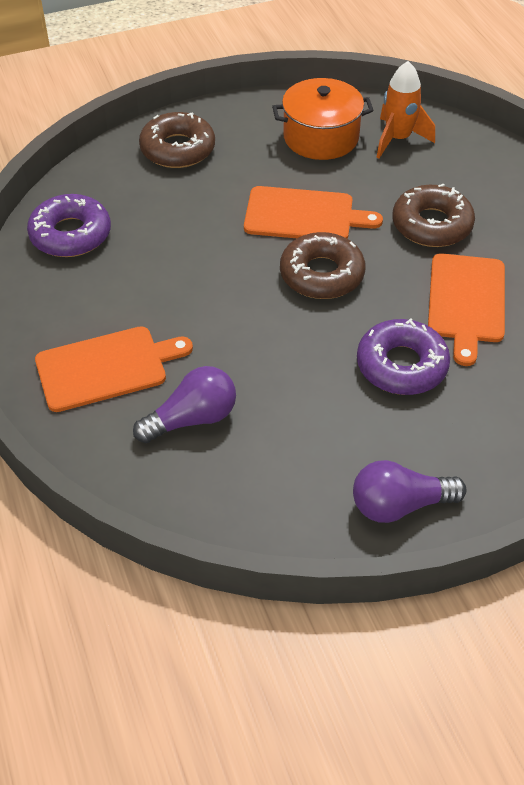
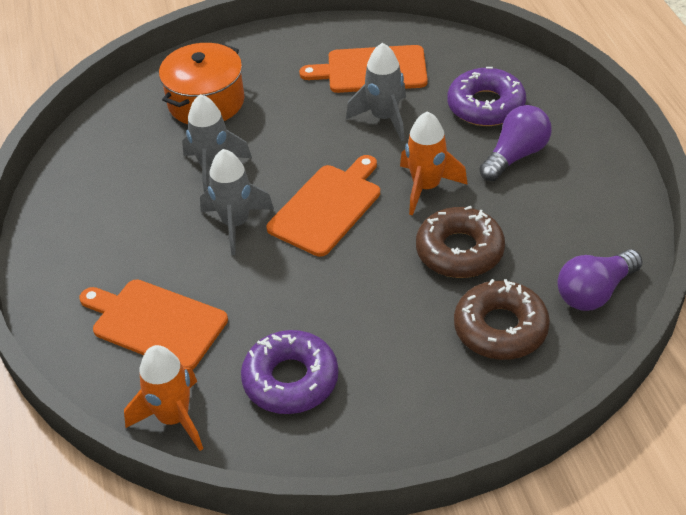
brown donut: 3 -> 2
grey rocket: 0 -> 3
orange rocket: 1 -> 2

